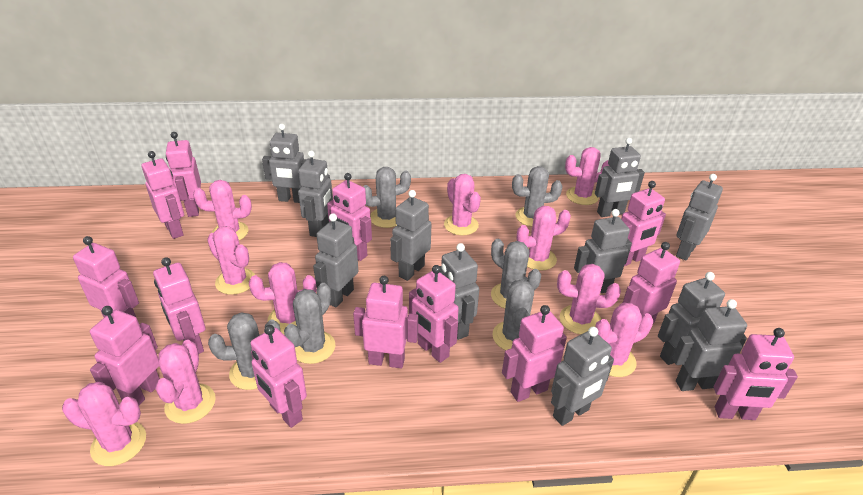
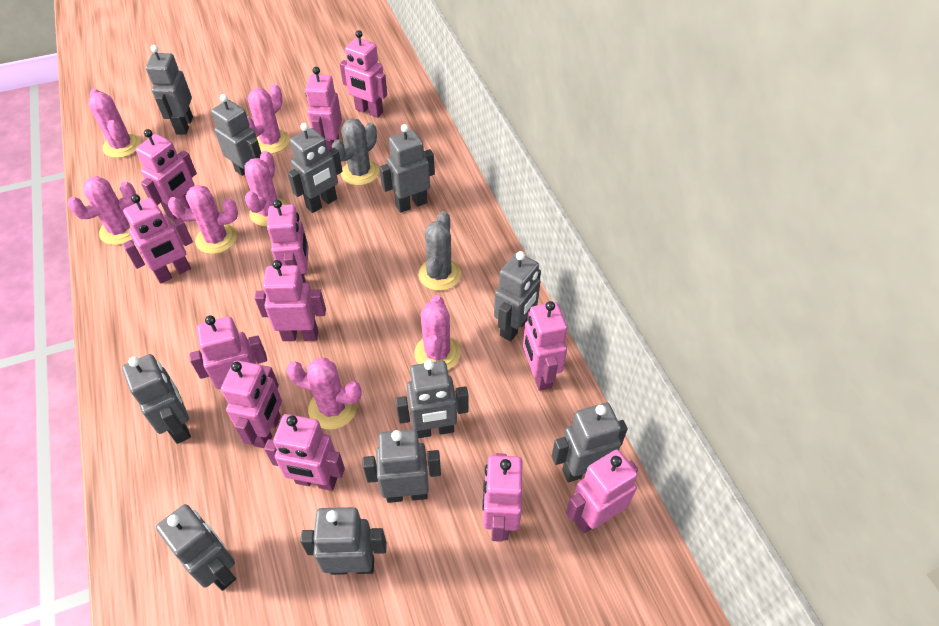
grey cactus: 6 -> 2
pink cactus: 10 -> 7
pink robot: 13 -> 12

